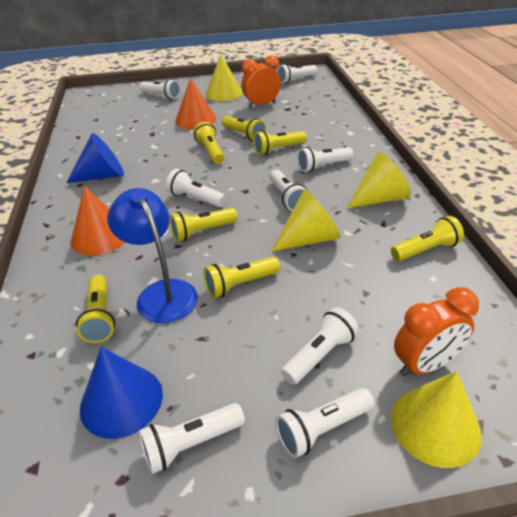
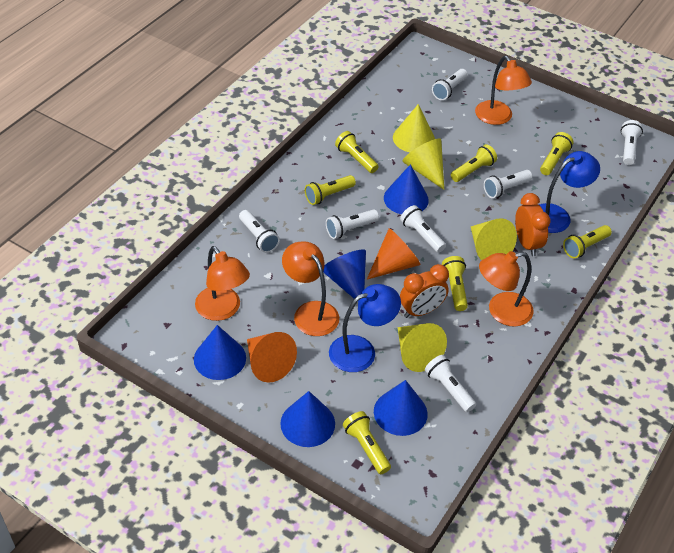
blue cone: 2 -> 5
blue lamp: 1 -> 2
orange lamp: 0 -> 4
white flashlight: 8 -> 7

